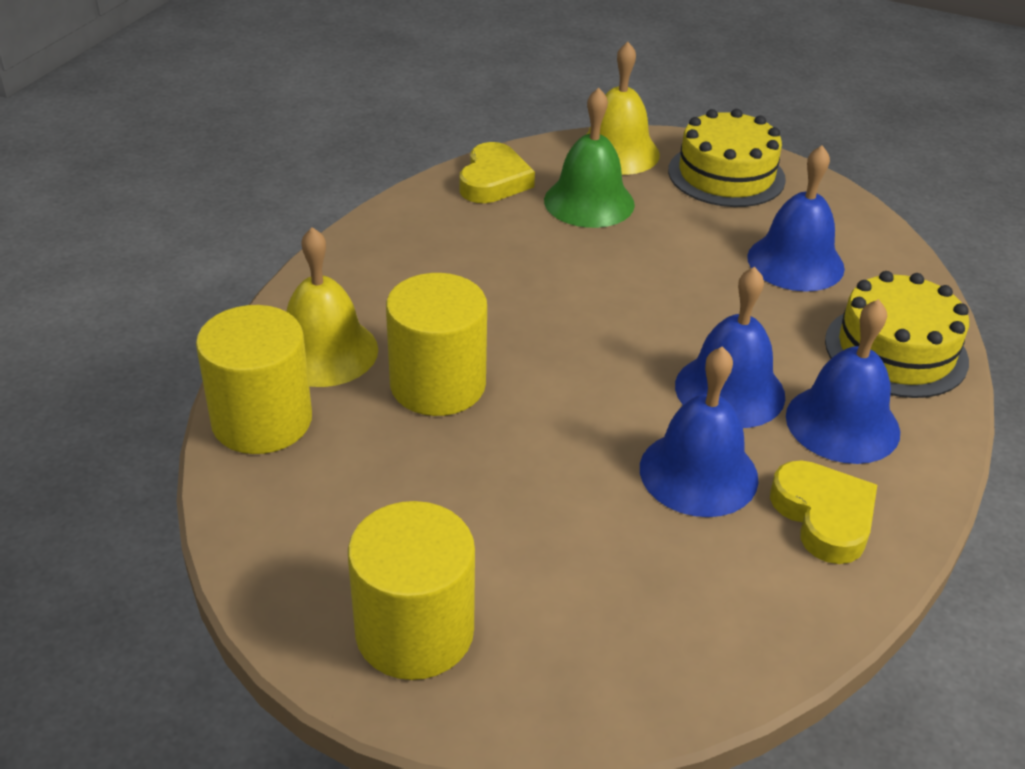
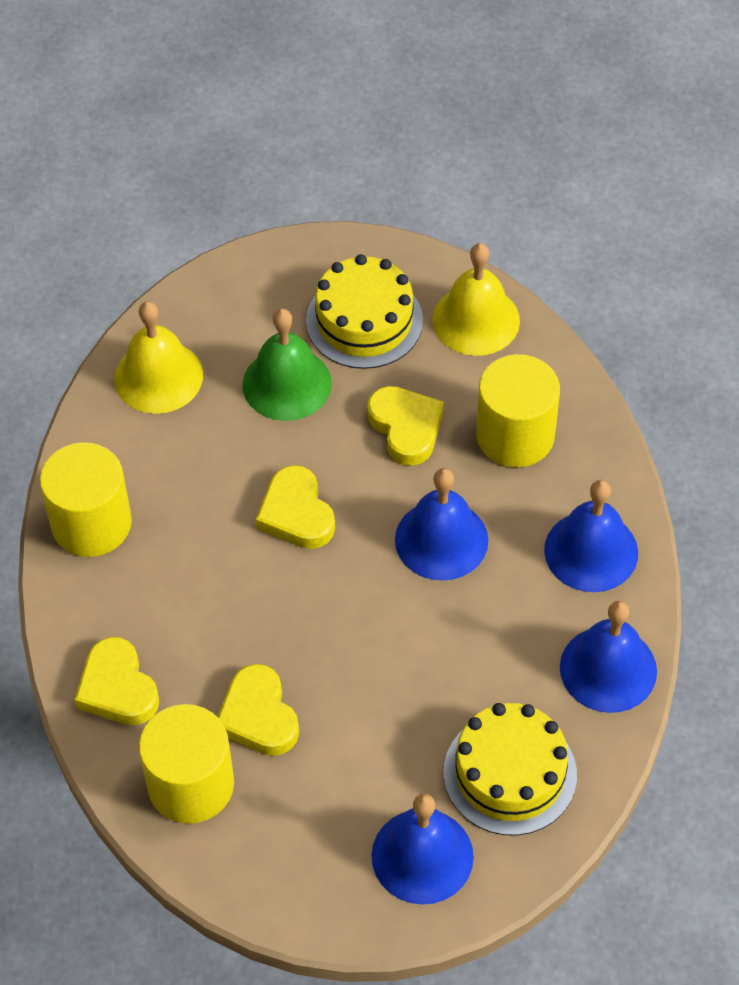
yellow heart: 2 -> 4

